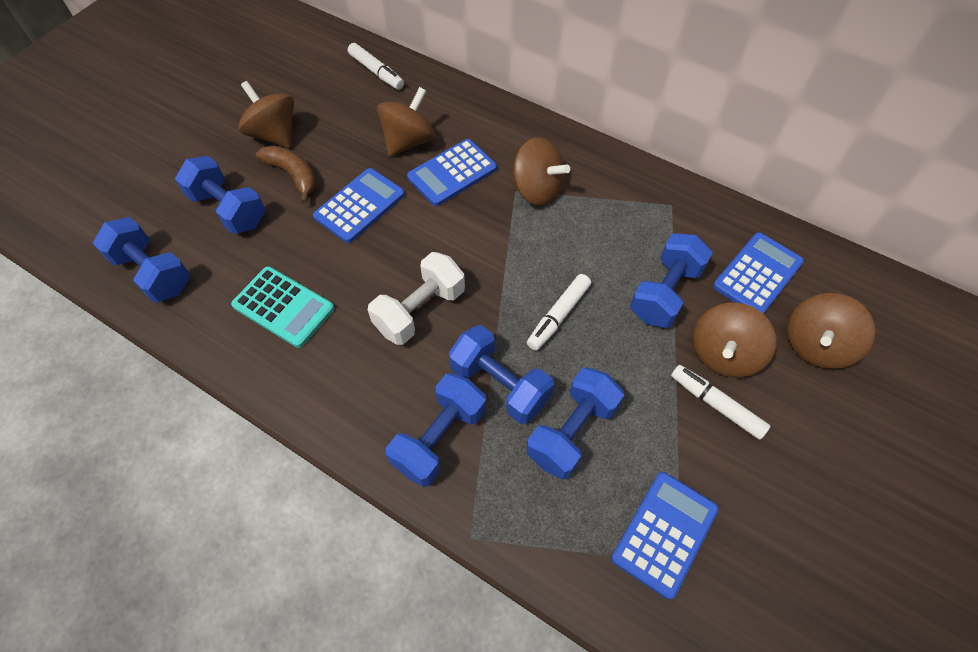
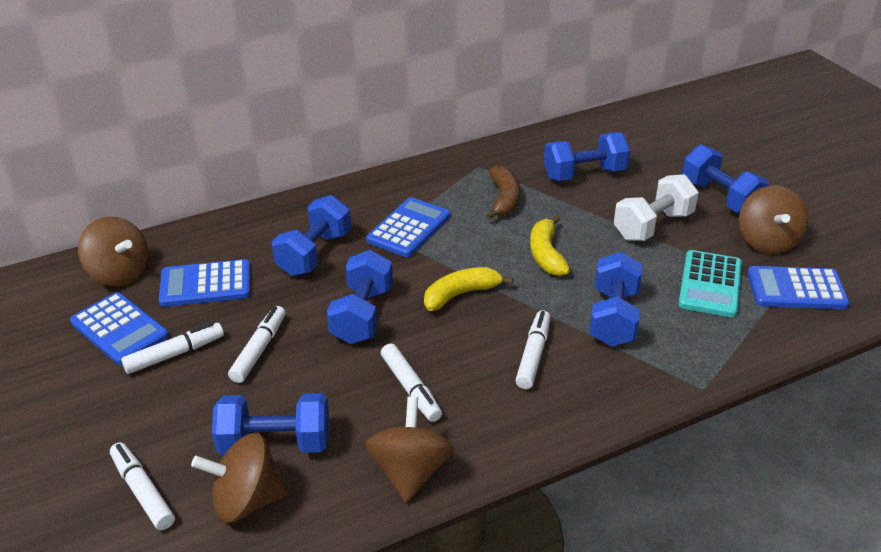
brown spinning top: 5 -> 4
white marker: 3 -> 5
yellow banana: 0 -> 2

